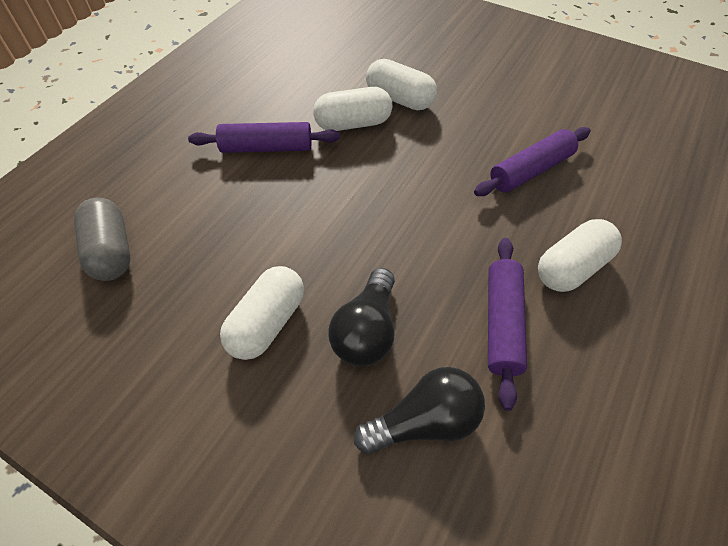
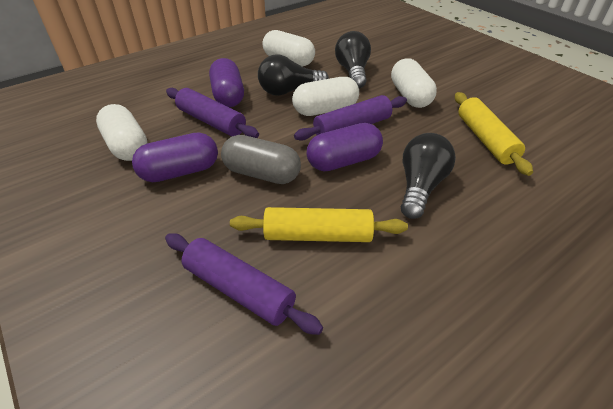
black light bulb: 2 -> 3
purple capsule: 0 -> 3
yellow rolling pin: 0 -> 2

